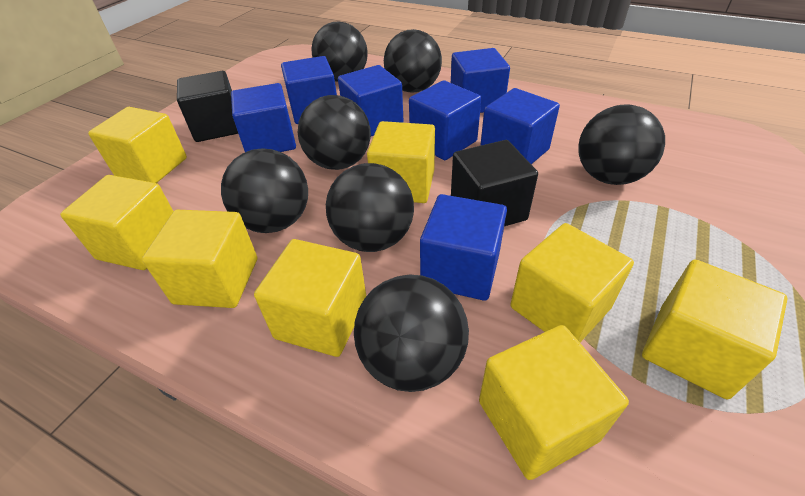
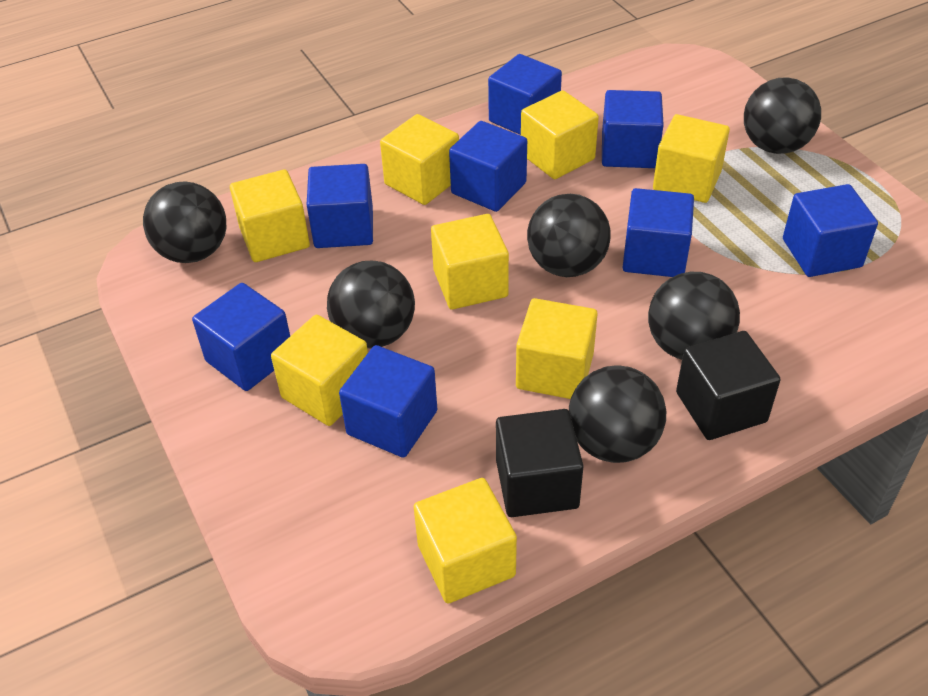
black ball: 7 -> 6
blue cube: 7 -> 8

